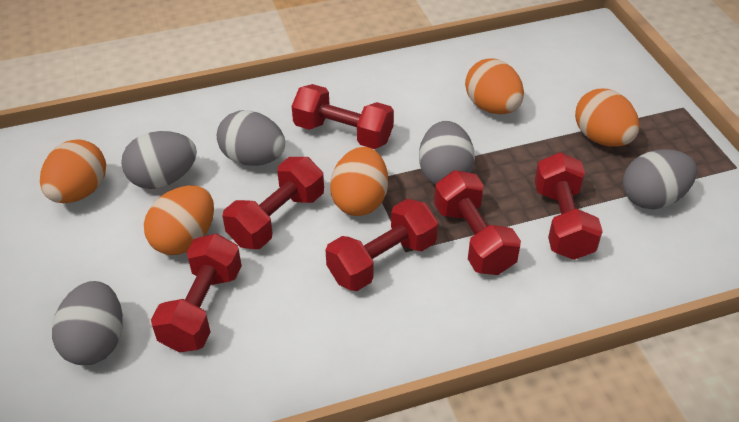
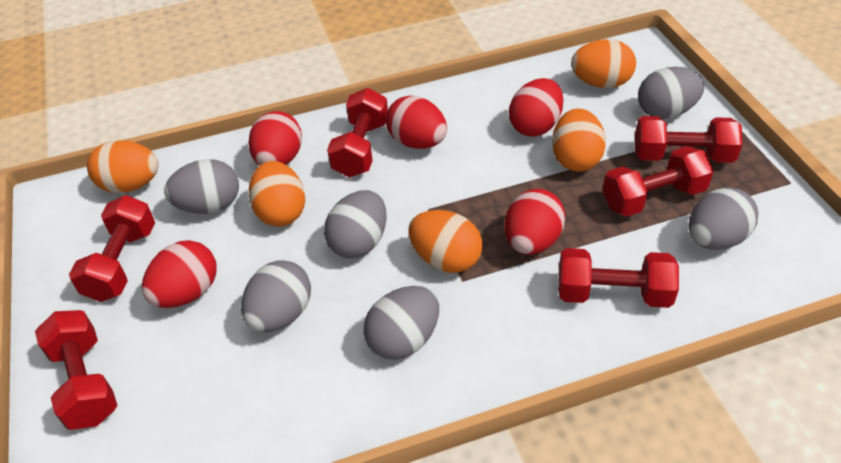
grey egg: 5 -> 6
red egg: 0 -> 5

